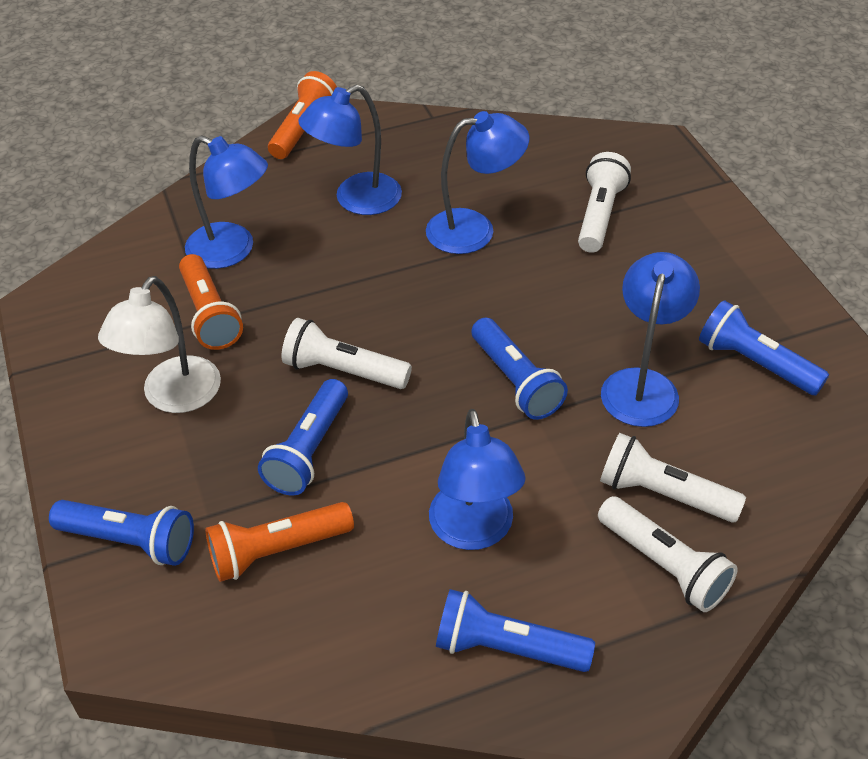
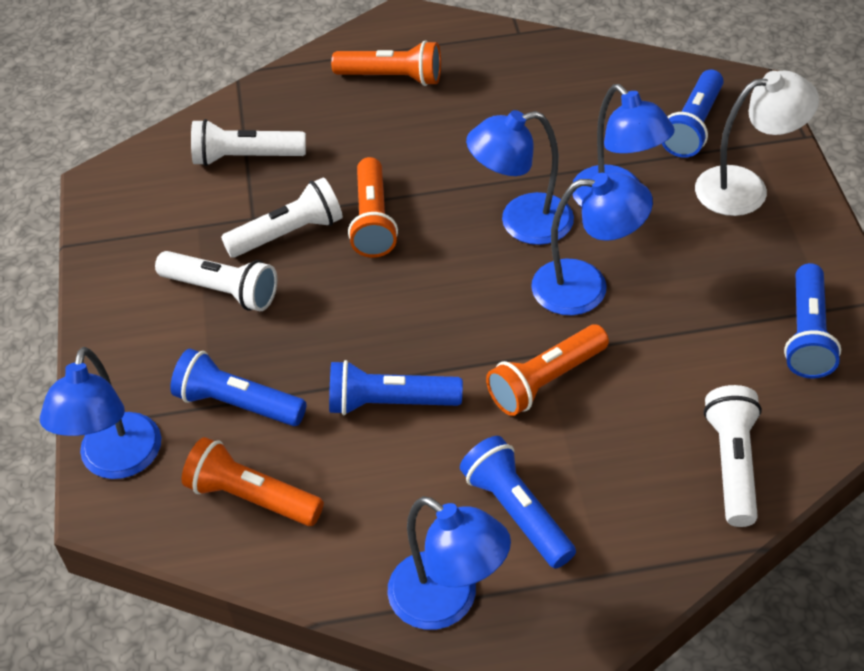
orange flashlight: 3 -> 4

